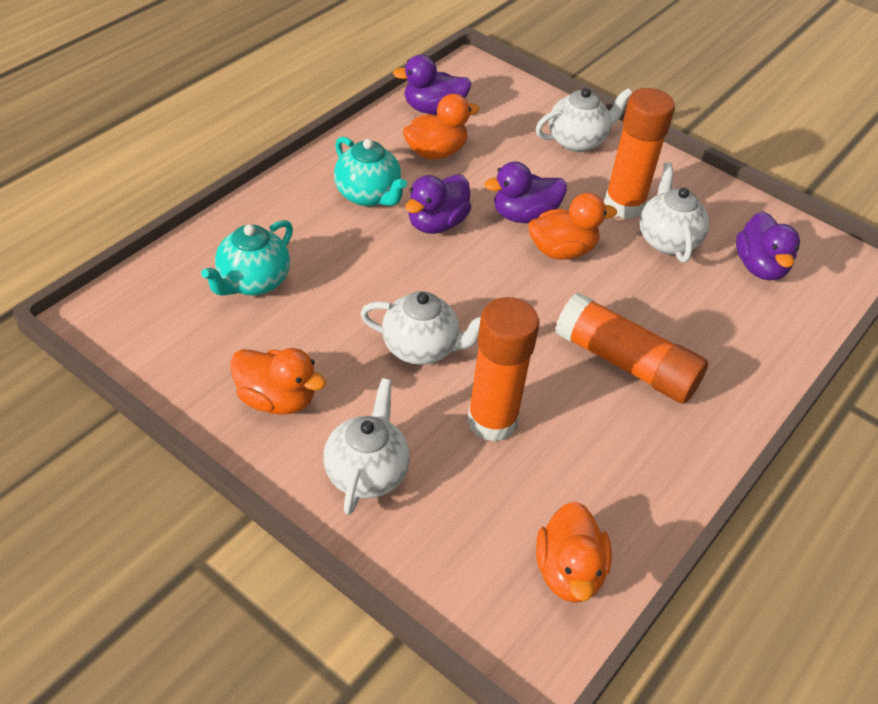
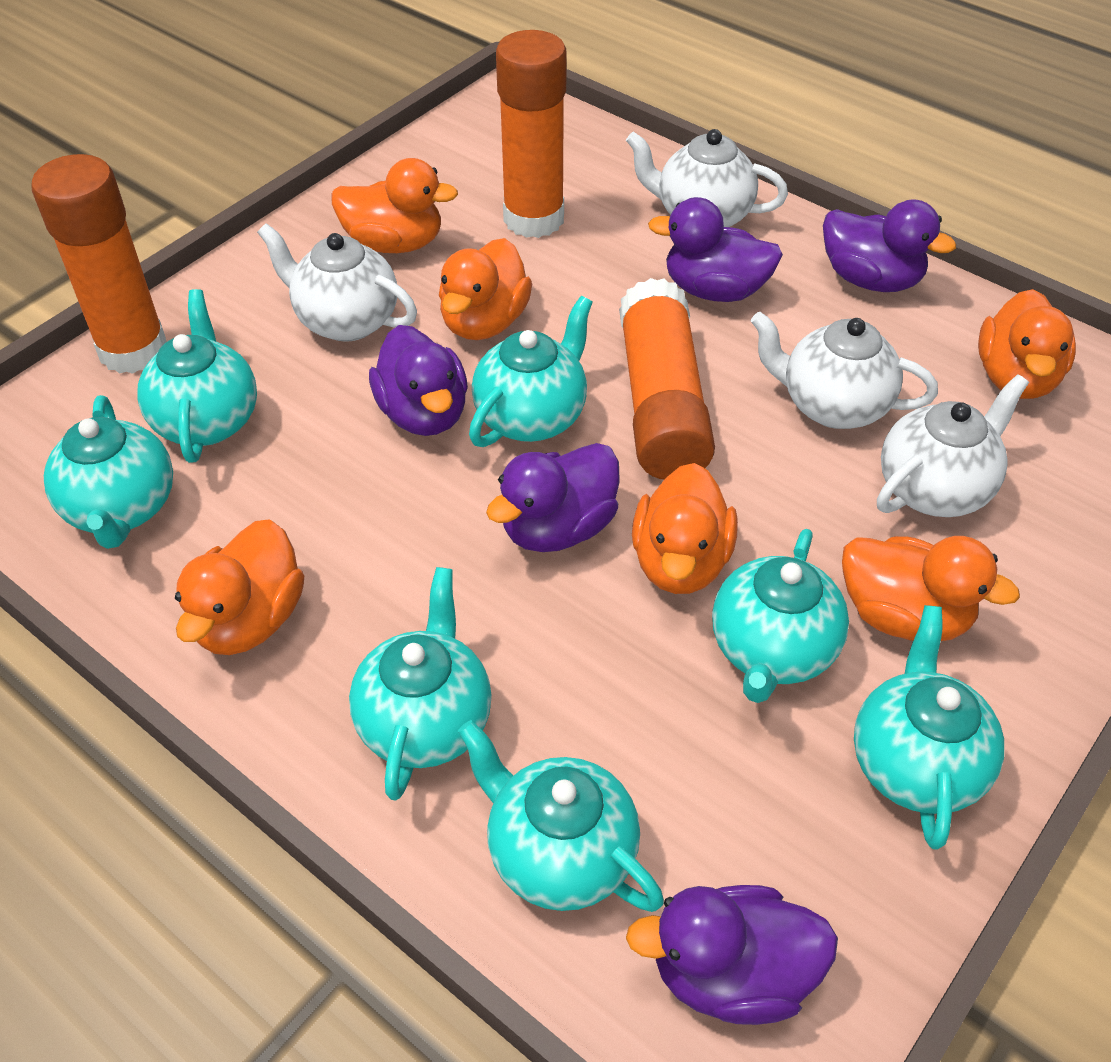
orange duck: 4 -> 6
purple duck: 4 -> 5
turquoise teapot: 2 -> 7

